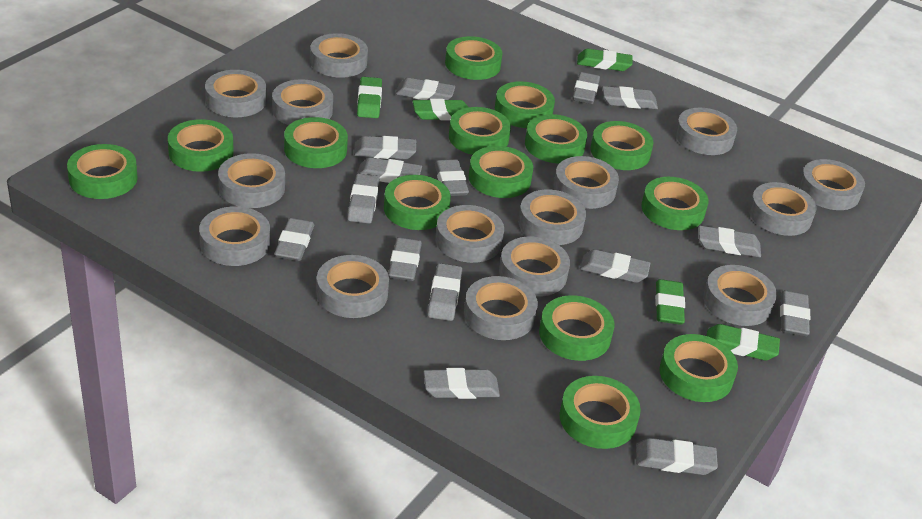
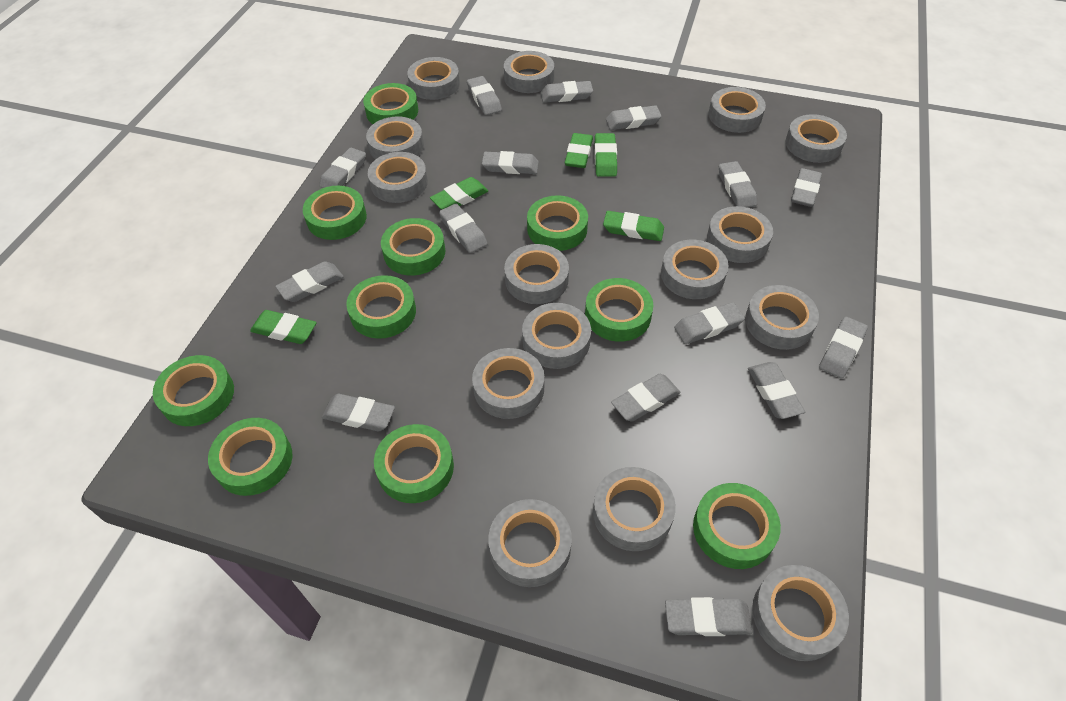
green tape: 14 -> 10

